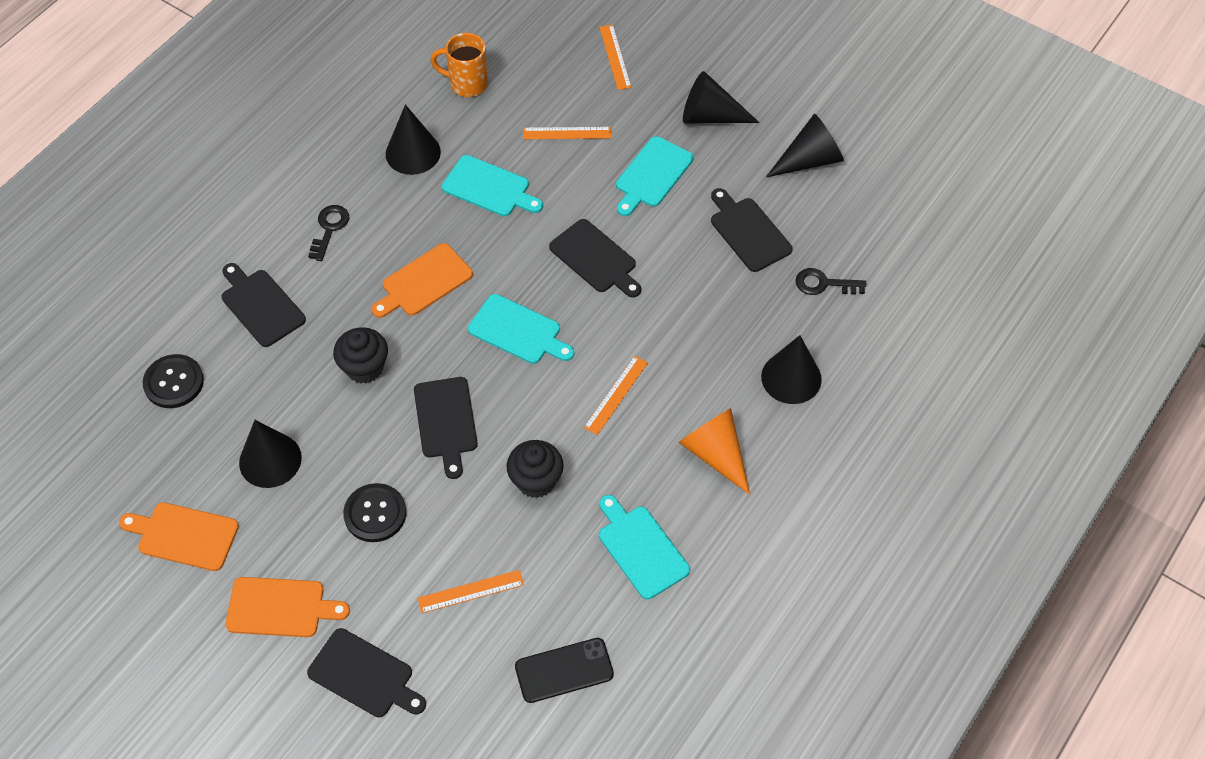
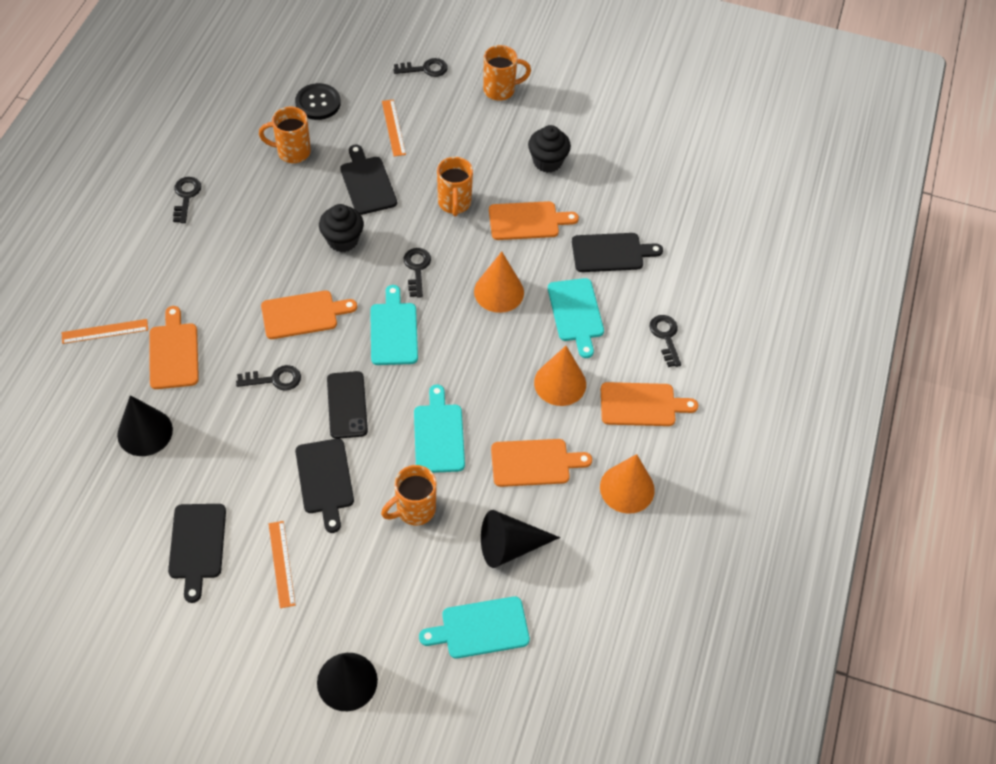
black button: 2 -> 1
black cone: 5 -> 3
black cutting board: 5 -> 4
black key: 2 -> 5
orange cone: 1 -> 3
orange cutting board: 3 -> 5
orange mug: 1 -> 4
orange ruler: 4 -> 3

